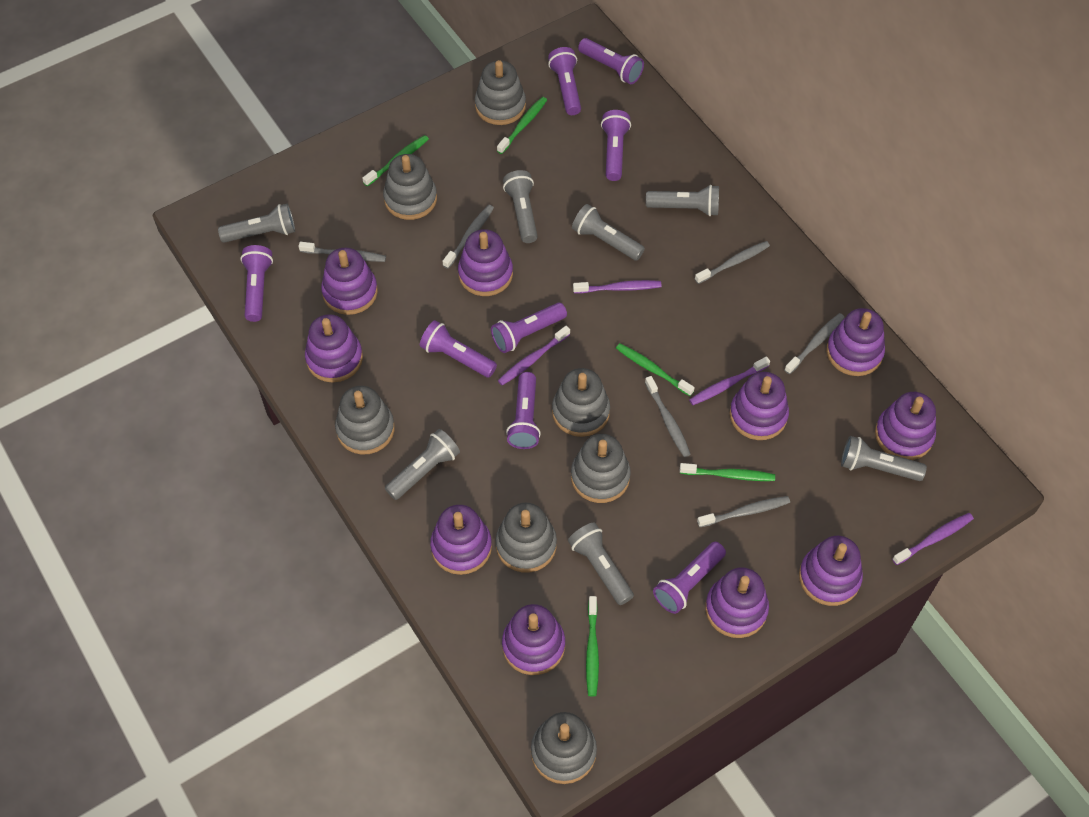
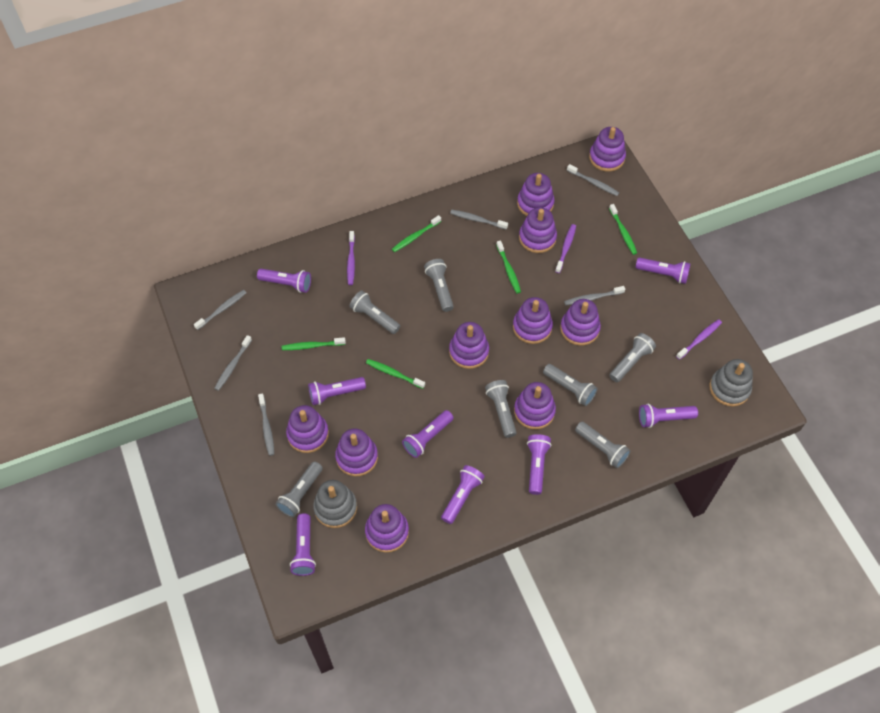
grey stacking toy: 7 -> 2
purple toothbrush: 4 -> 3

